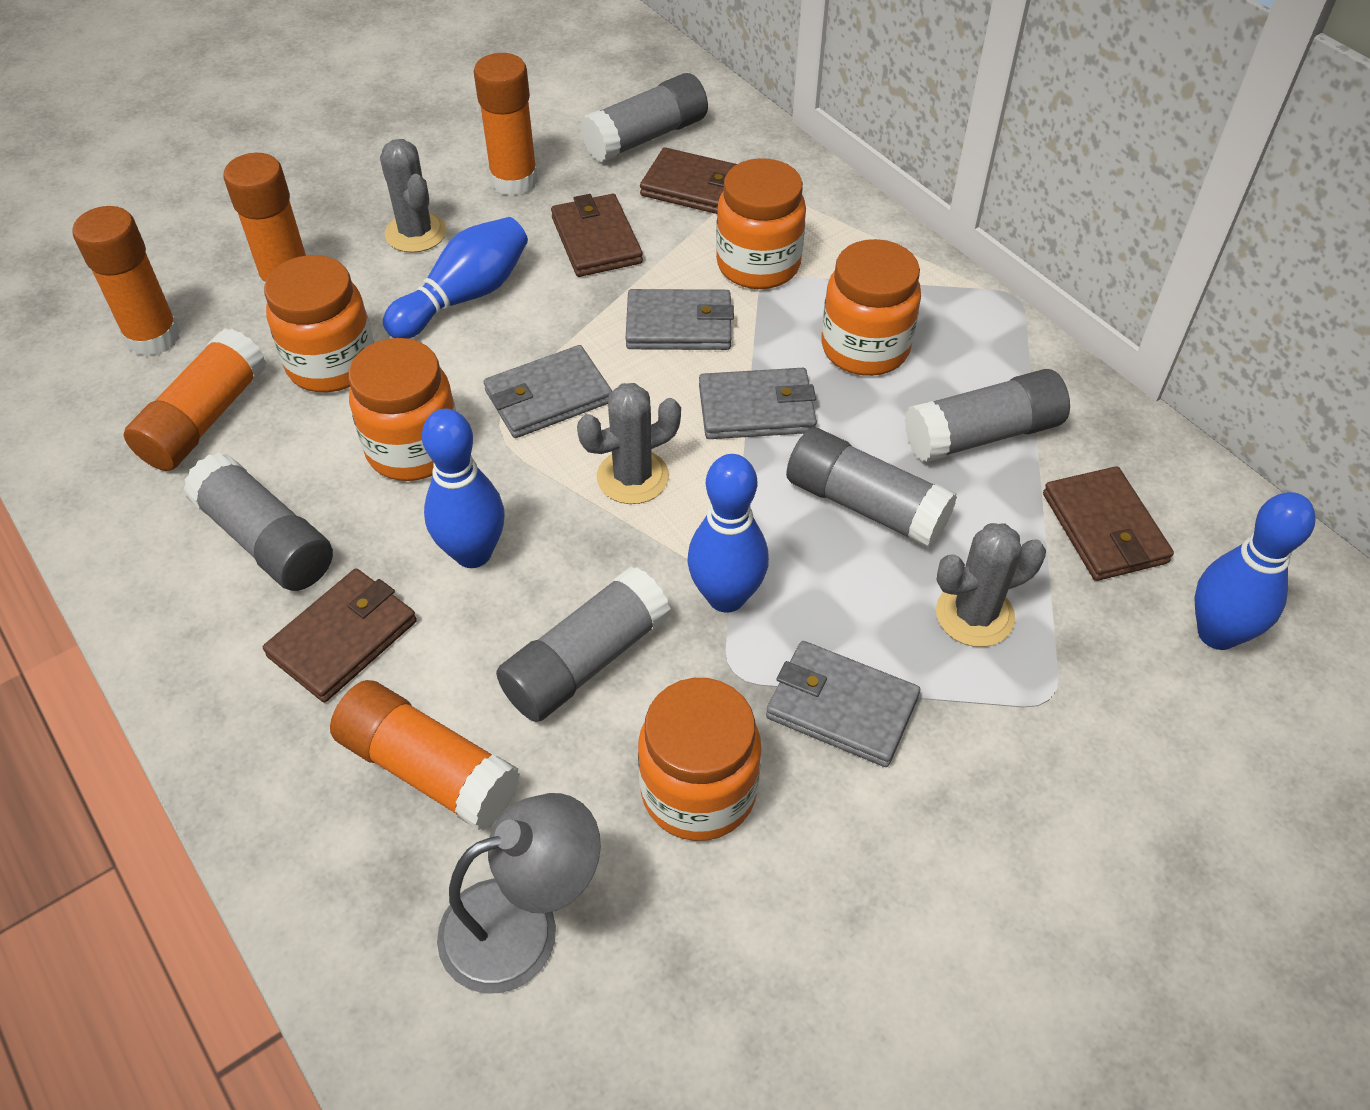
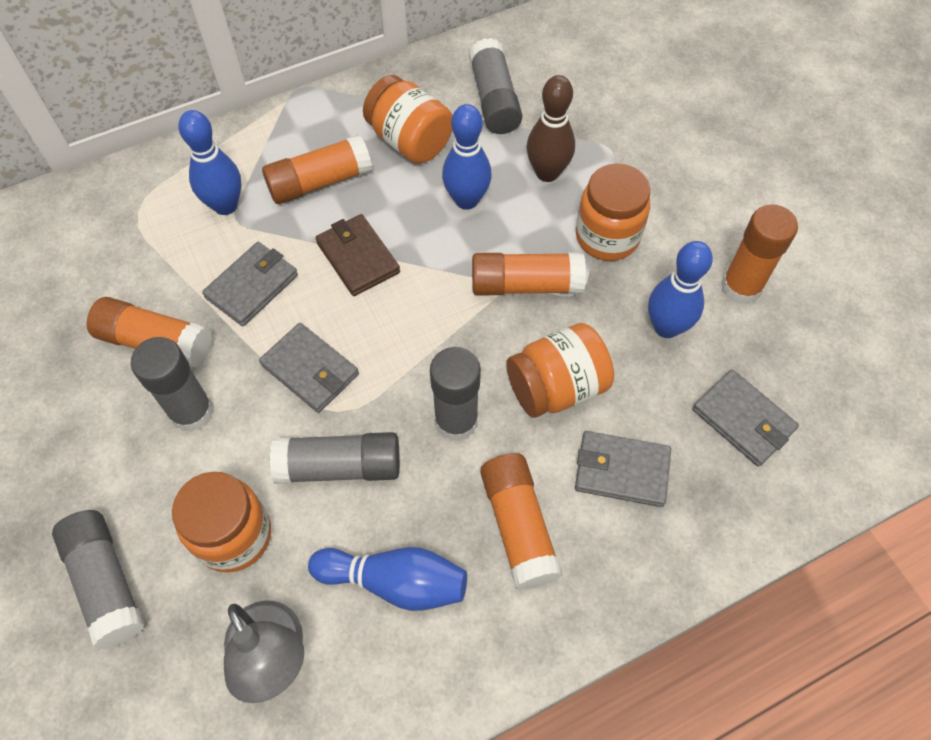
brown bowling pin: 0 -> 1
brown wallet: 4 -> 1
grey cactus: 3 -> 0
orange jar: 5 -> 4

